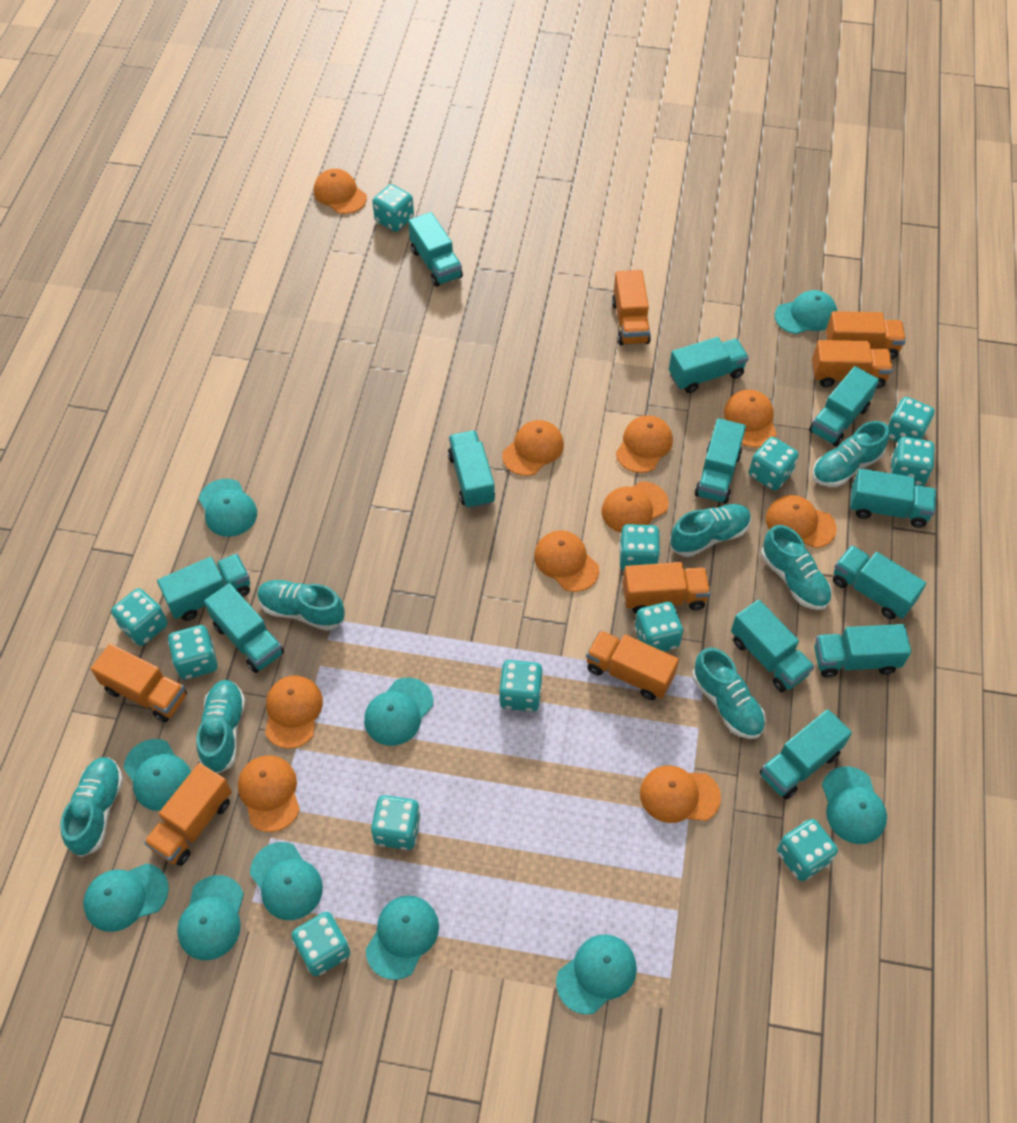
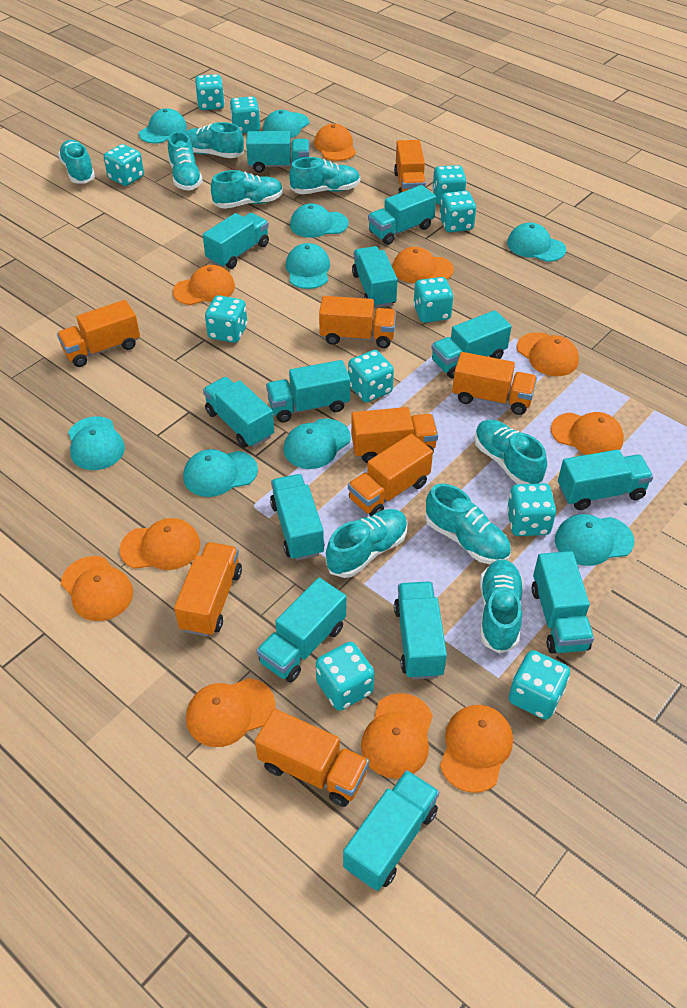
orange truck: 7 -> 8
turquoise cap: 10 -> 9
turquoise dice: 12 -> 11
turquoise shoe: 7 -> 9
turquoise truck: 12 -> 13

